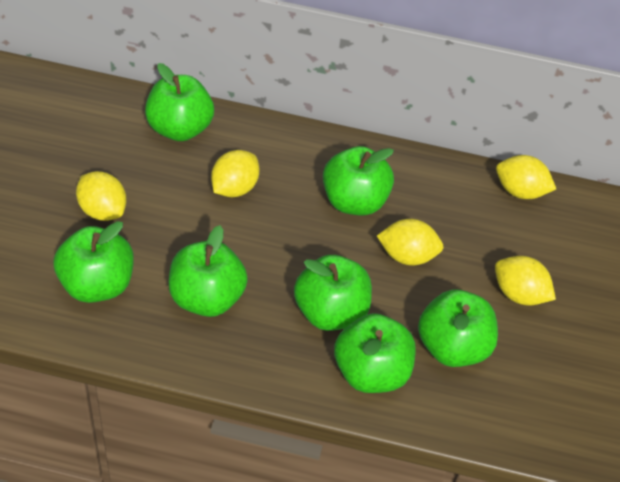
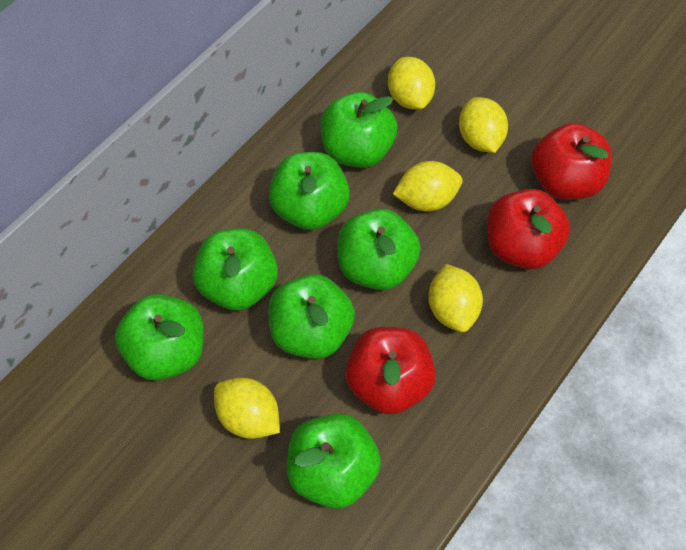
red apple: 0 -> 3

